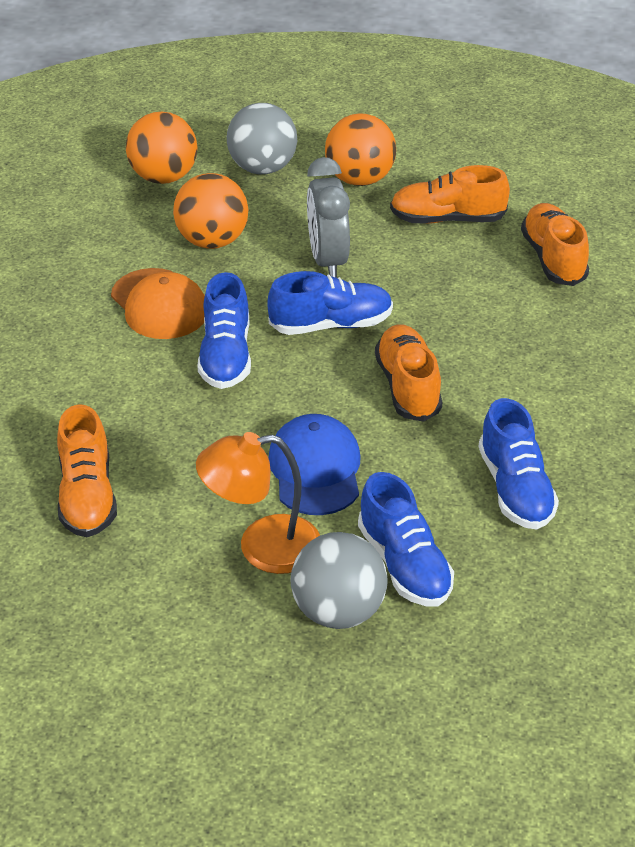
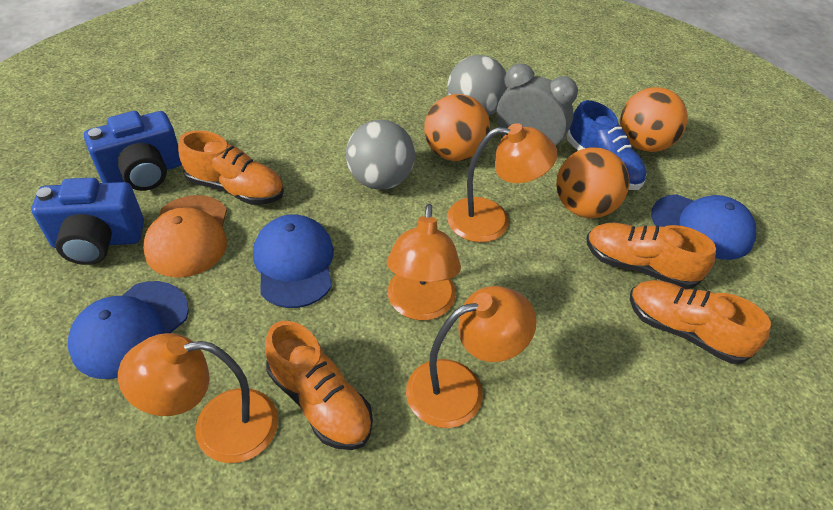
blue camera: 0 -> 2
blue cap: 1 -> 3
blue shoe: 4 -> 1
orange lamp: 1 -> 4

